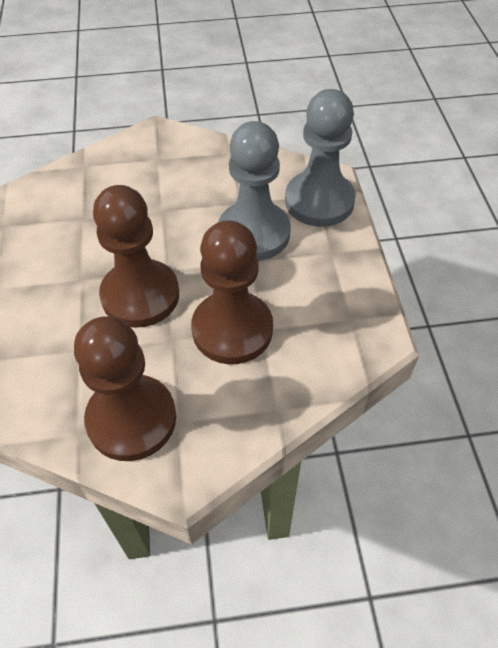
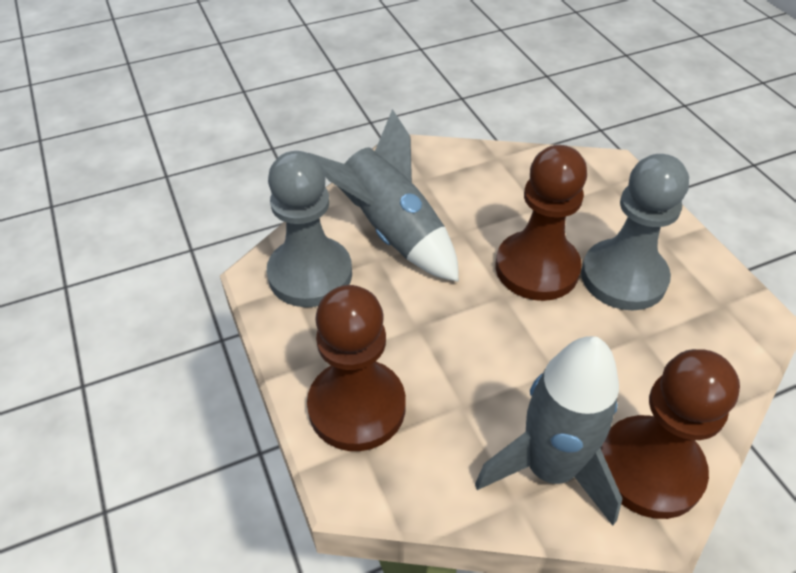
grey rocket: 0 -> 2

